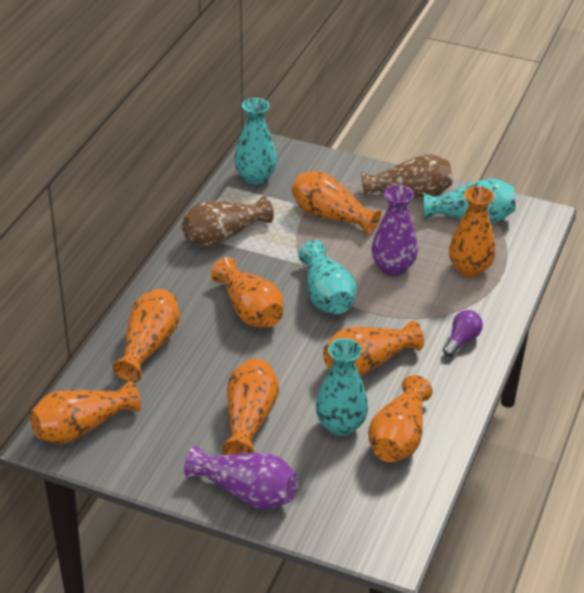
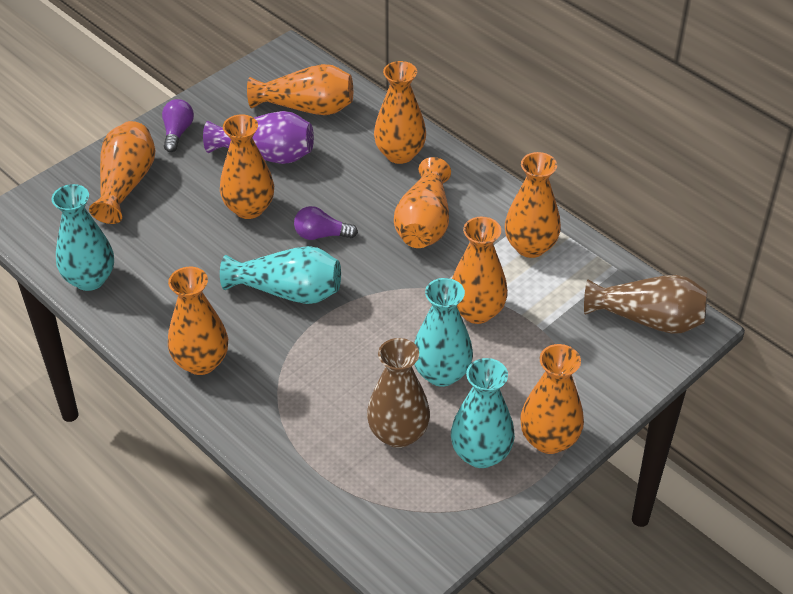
orange vase: 8 -> 9
purple light bulb: 1 -> 2
purple vase: 2 -> 1

